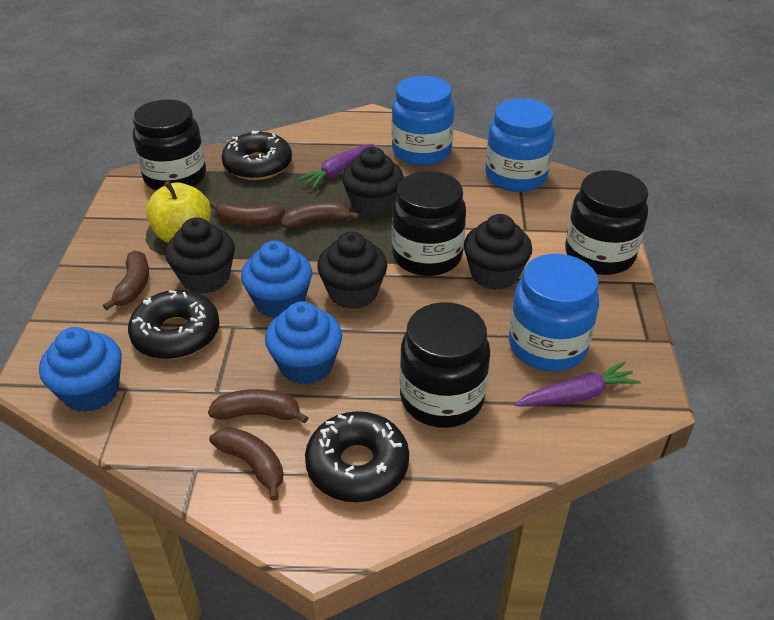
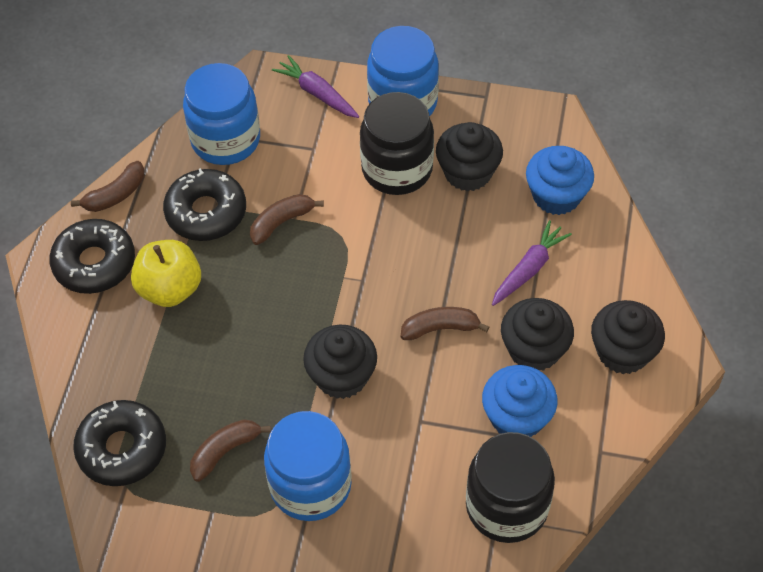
black jar: 4 -> 2
blue cupcake: 3 -> 2
brown banana: 5 -> 4

